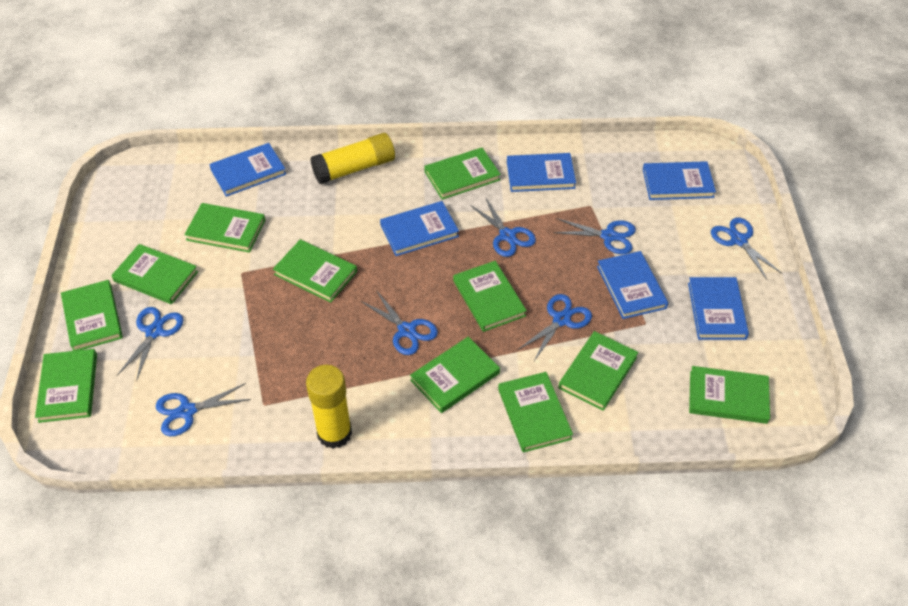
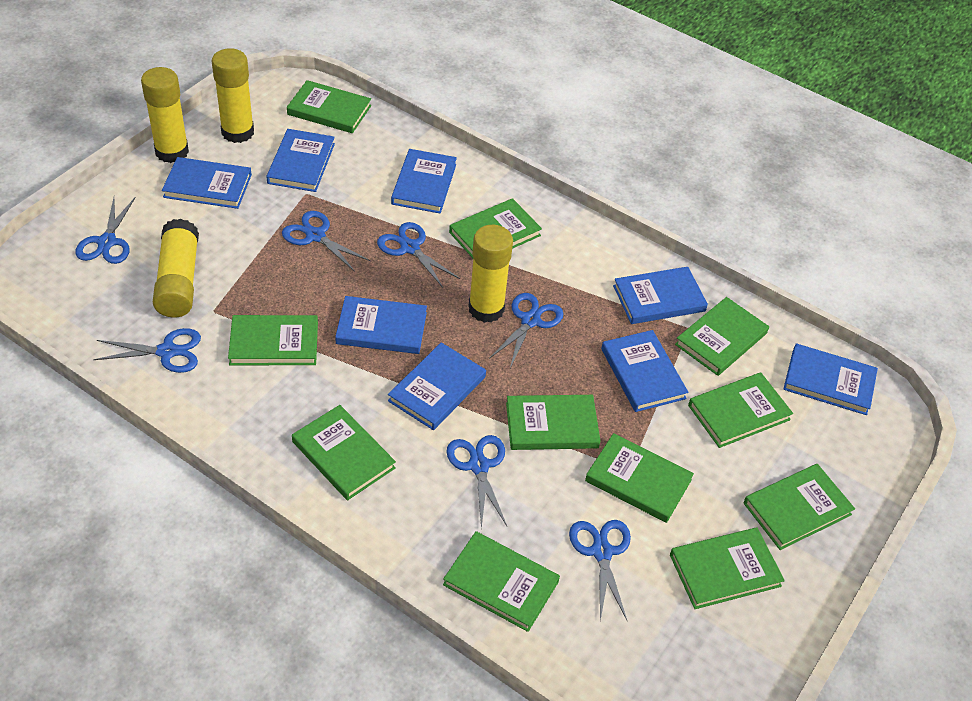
blue book: 6 -> 8
yellow glue stick: 2 -> 4

